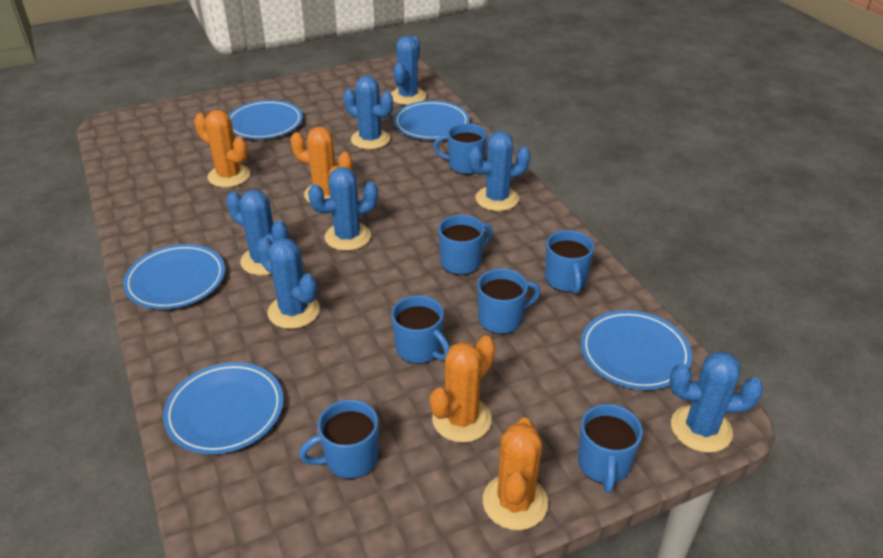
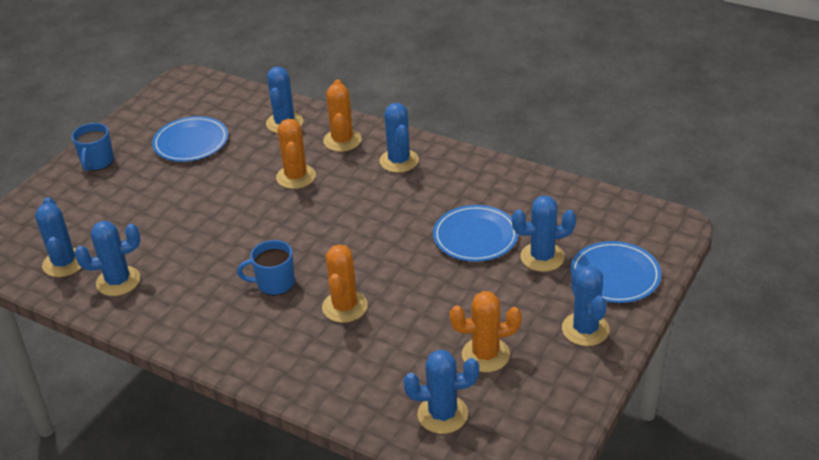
blue mug: 7 -> 2
blue plate: 5 -> 3

